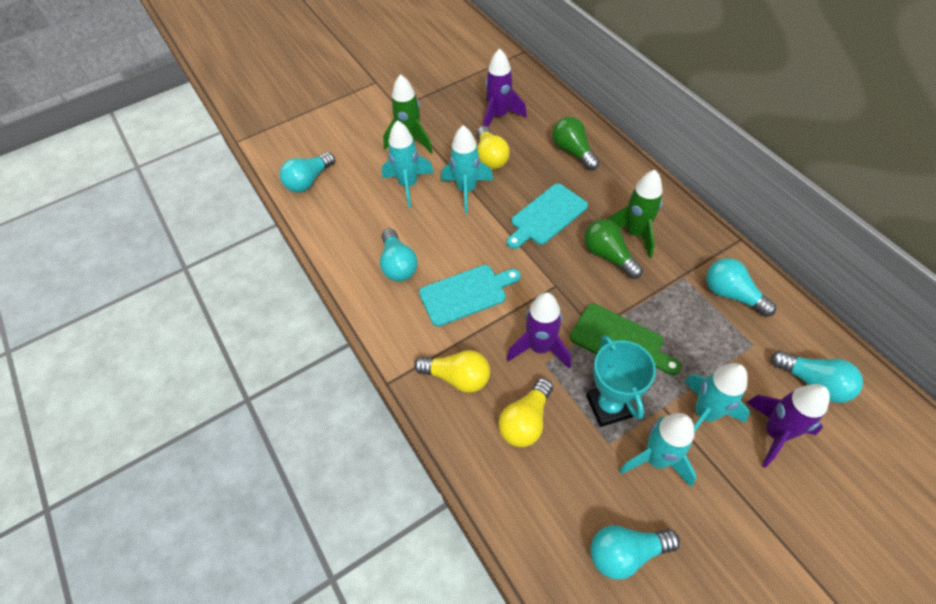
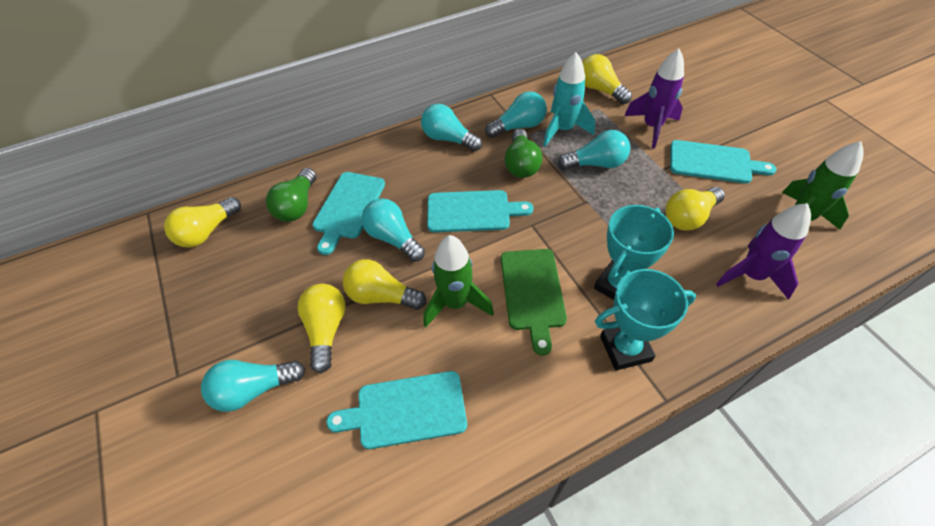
purple rocket: 3 -> 2
turquoise cutting board: 2 -> 4
turquoise rocket: 4 -> 1
turquoise trophy: 1 -> 2
yellow light bulb: 3 -> 5

